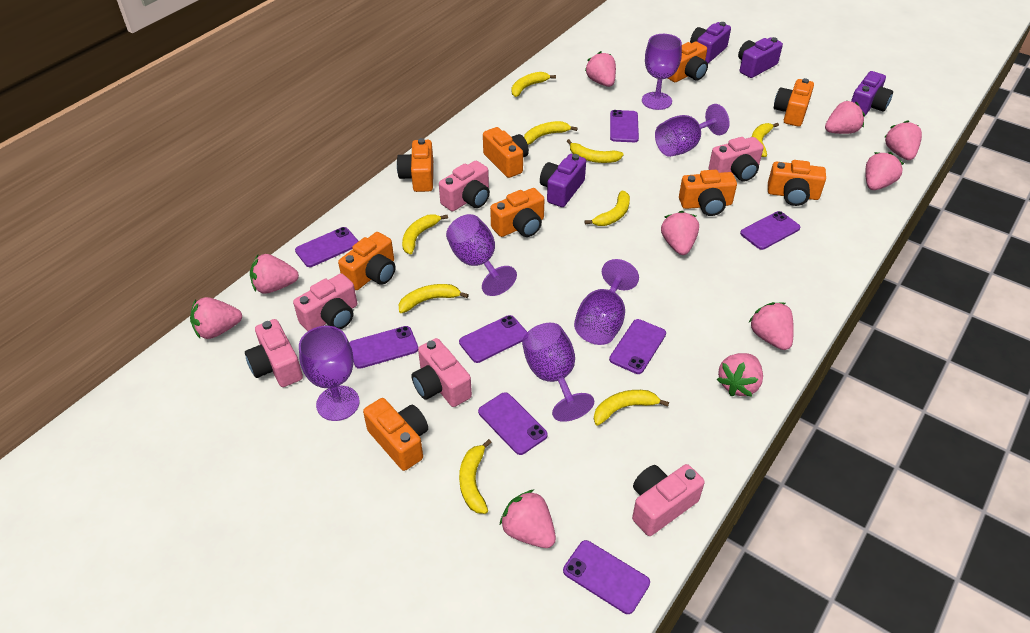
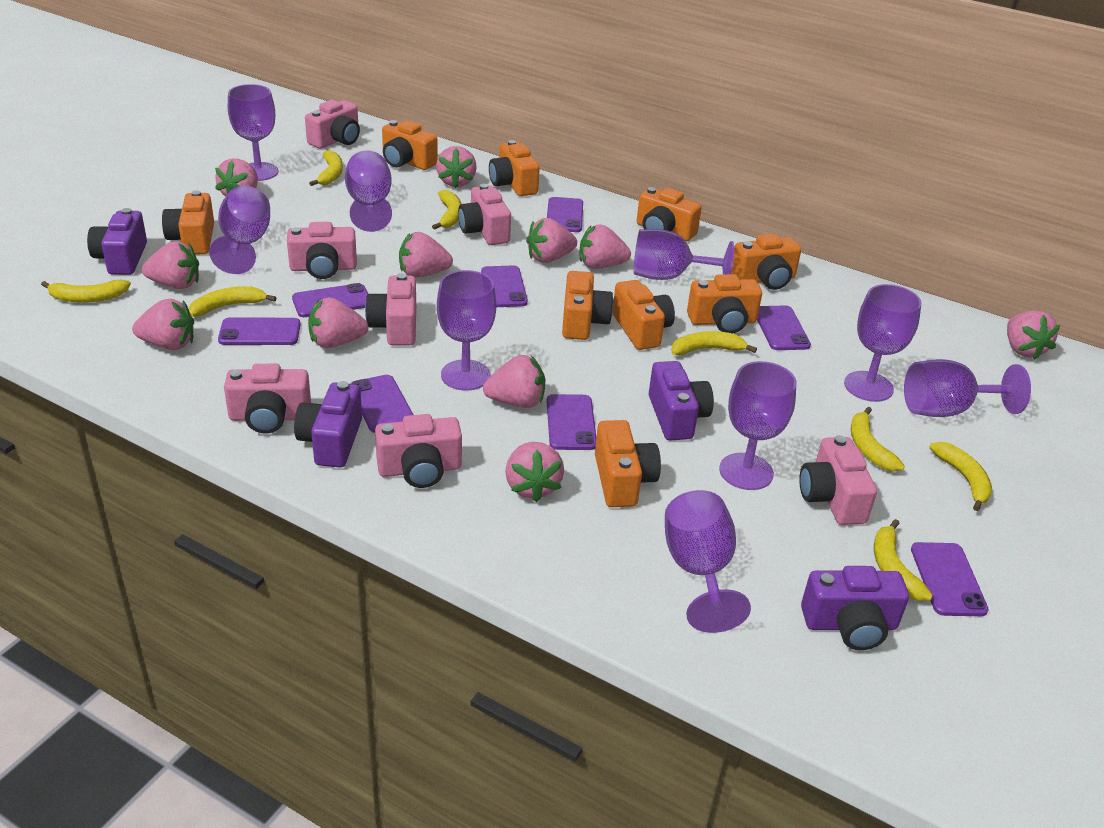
pink camera: 6 -> 7
pink strawberry: 10 -> 11
purple goblet: 6 -> 9
yellow banana: 9 -> 8

